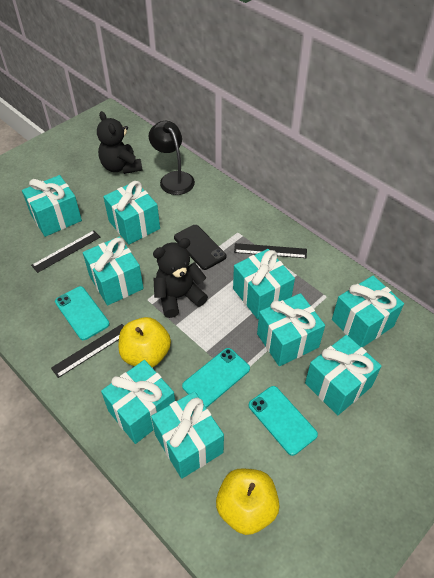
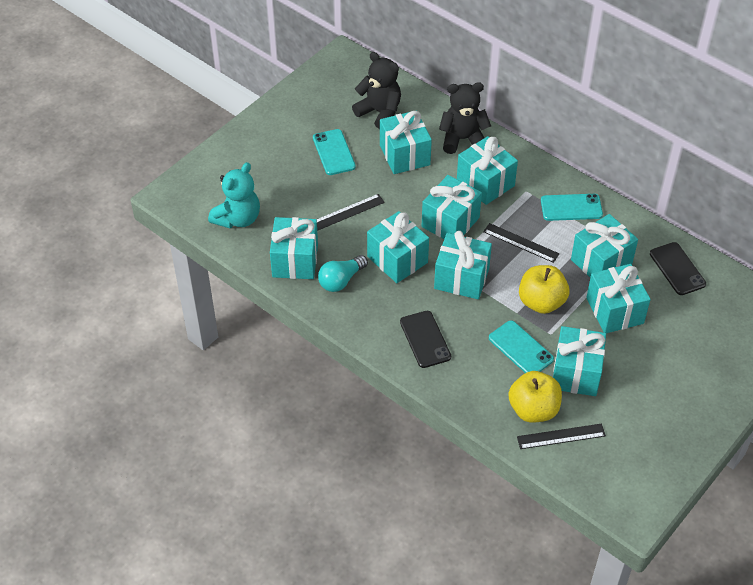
black lamp: 1 -> 0
black phone: 1 -> 2
turquoise light bulb: 0 -> 1
turquoise teddy bear: 0 -> 1

